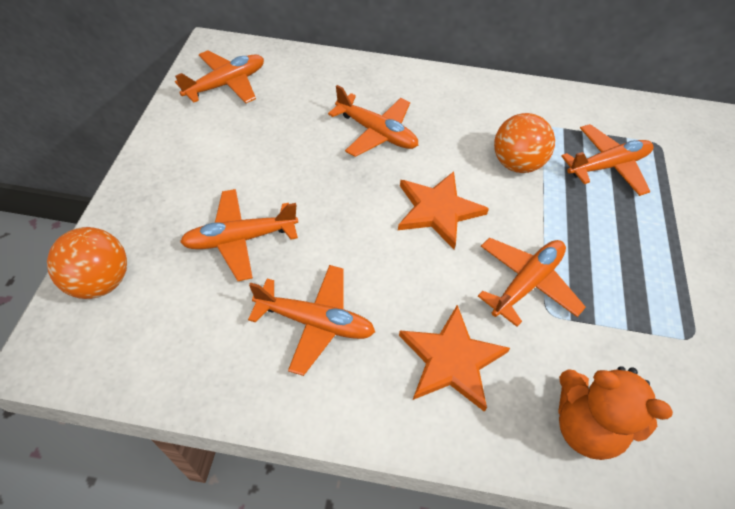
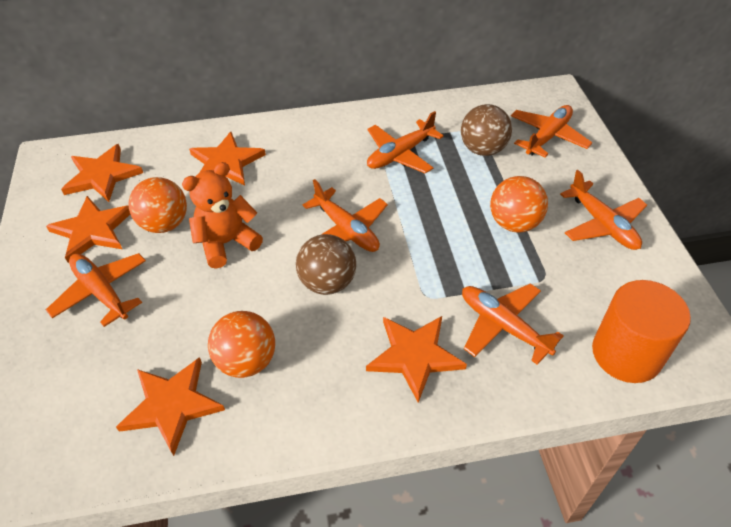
brown ball: 0 -> 2
orange ball: 2 -> 3
orange cylinder: 0 -> 1
orange star: 2 -> 5

